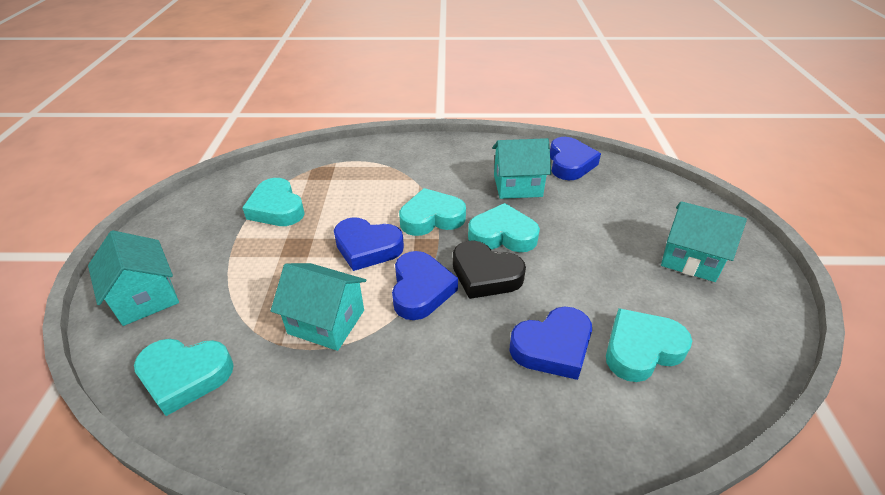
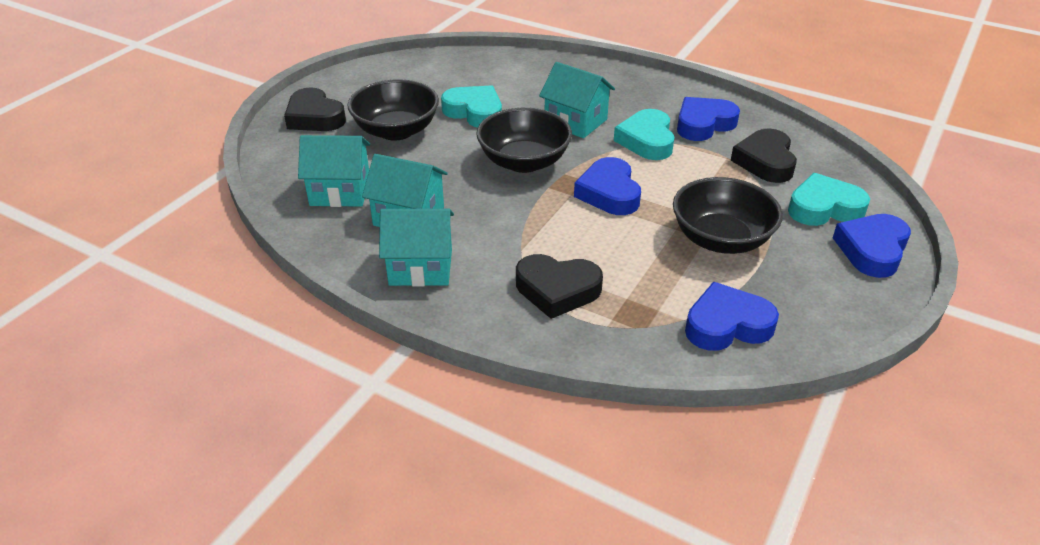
black bowl: 0 -> 3
black heart: 1 -> 3
turquoise heart: 5 -> 3

